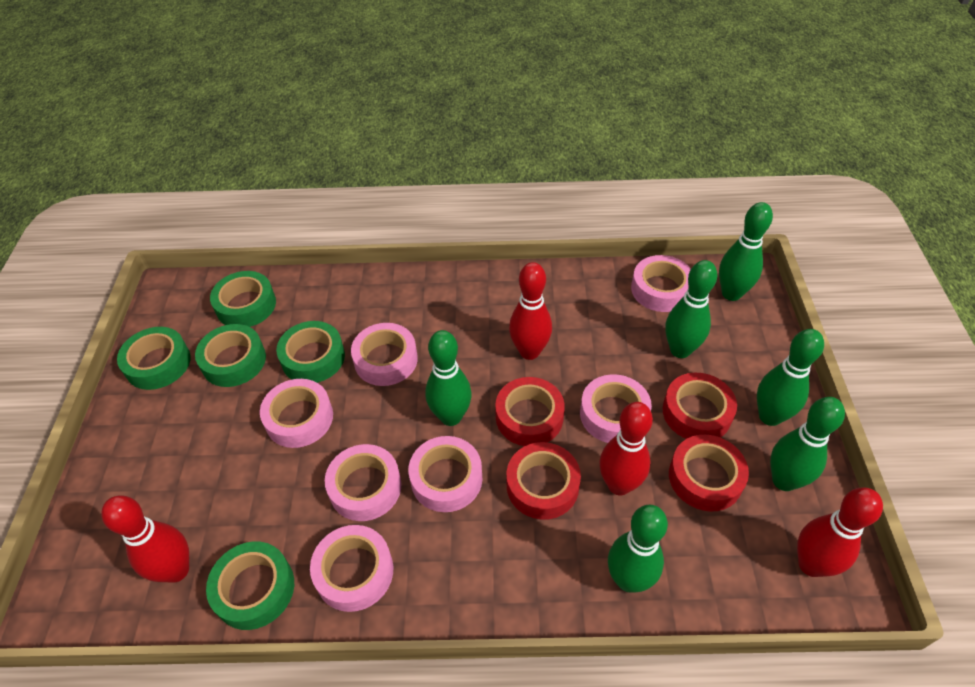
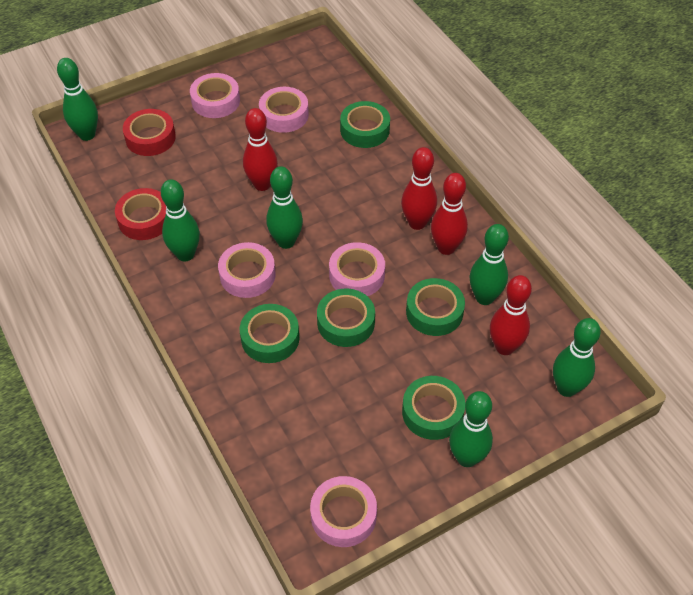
pink tape: 7 -> 5
red tape: 4 -> 2

